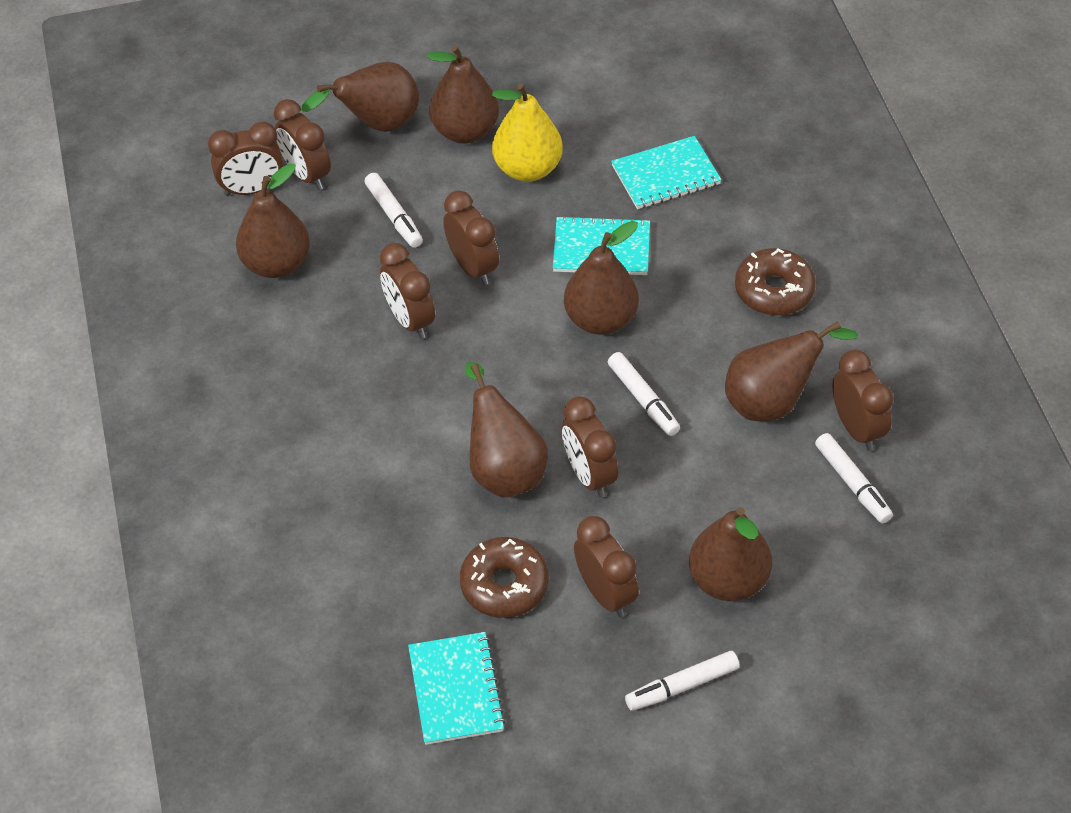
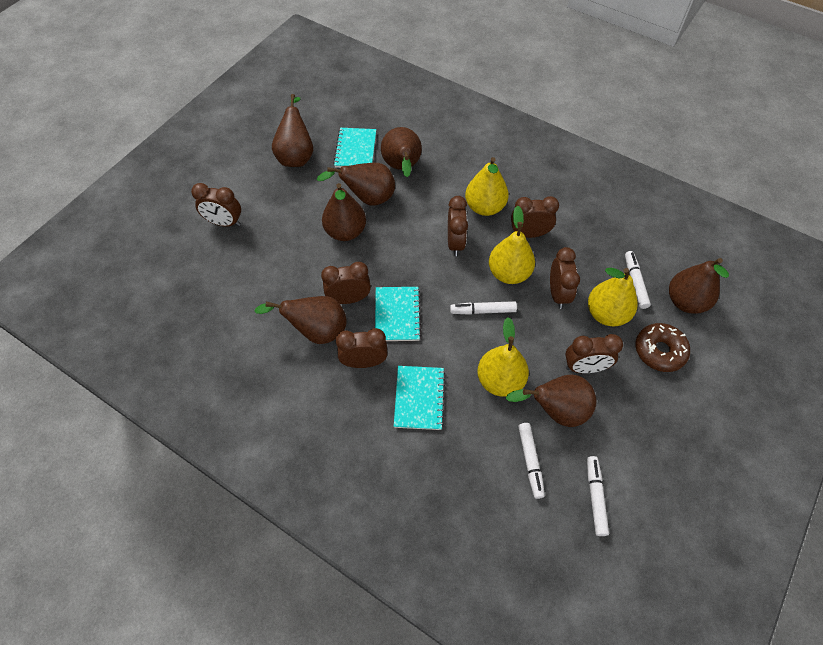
brown donut: 2 -> 1
yellow pear: 1 -> 4

